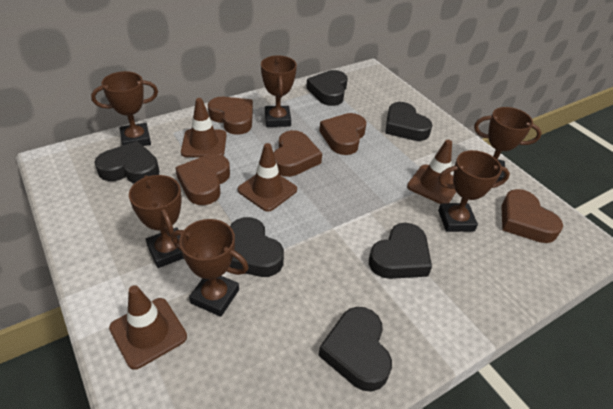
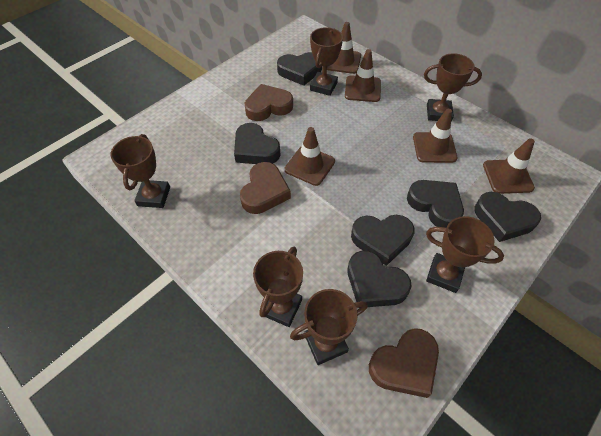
brown heart: 5 -> 3
brown traffic cone: 4 -> 5

